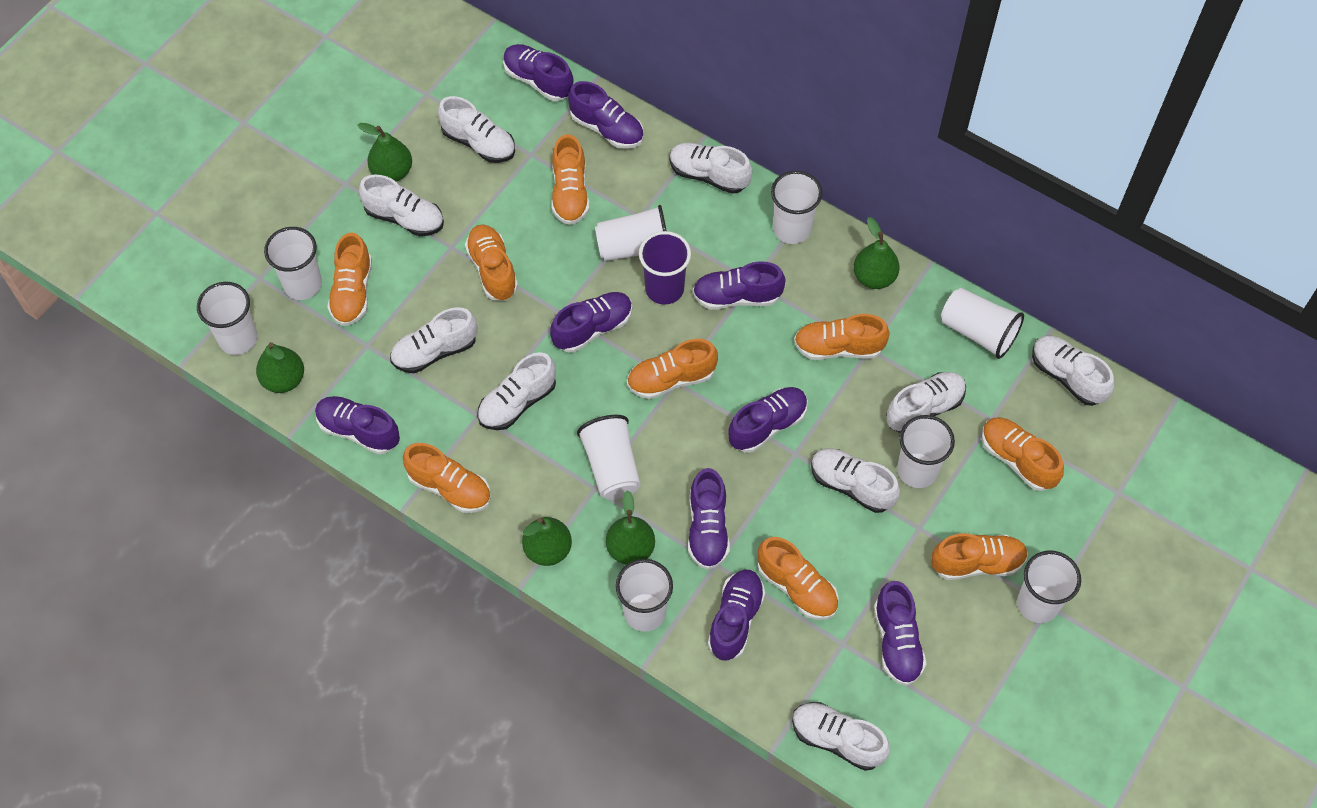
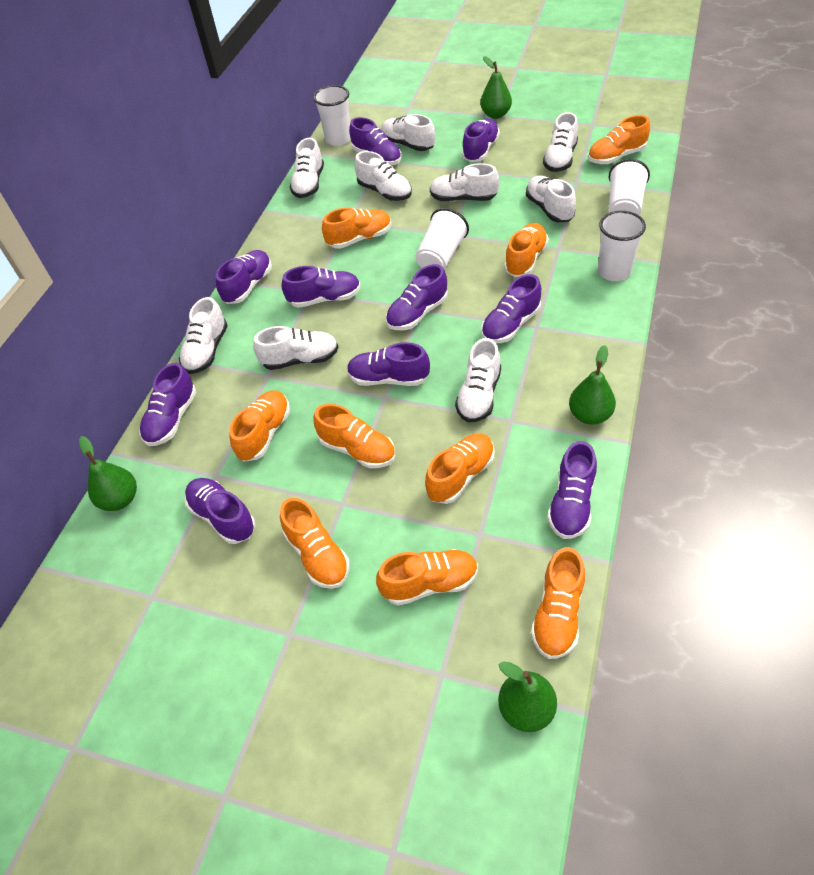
green pear: 5 -> 4
purple cup: 1 -> 0
purple shoe: 9 -> 10
white cup: 9 -> 4

